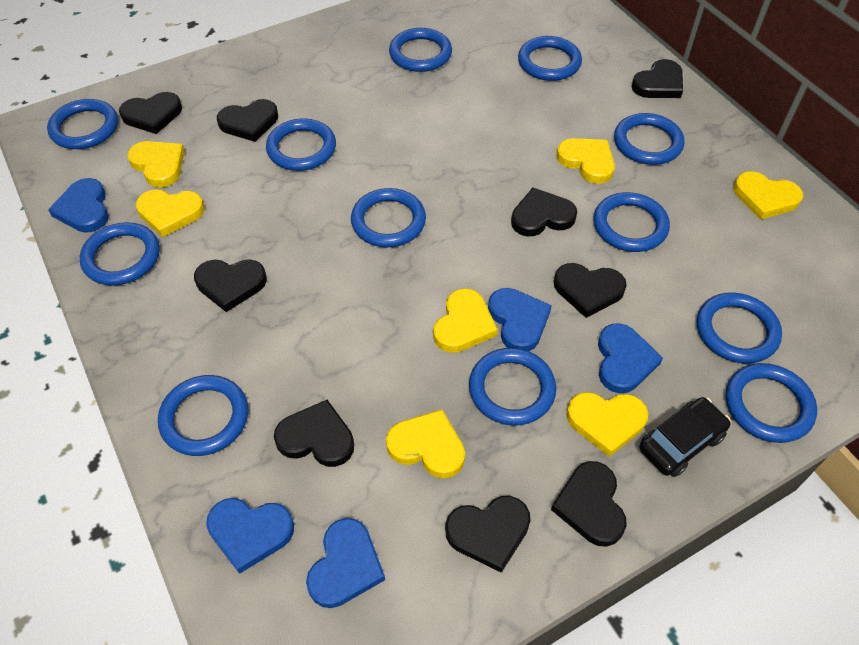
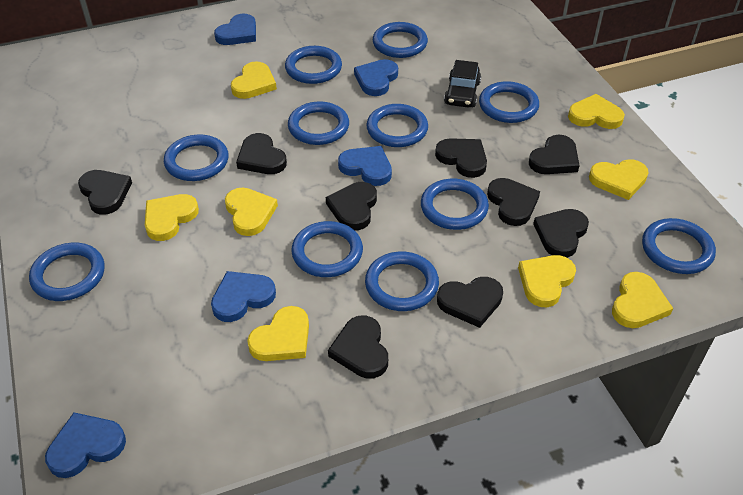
blue ring: 12 -> 11
yellow heart: 7 -> 8

